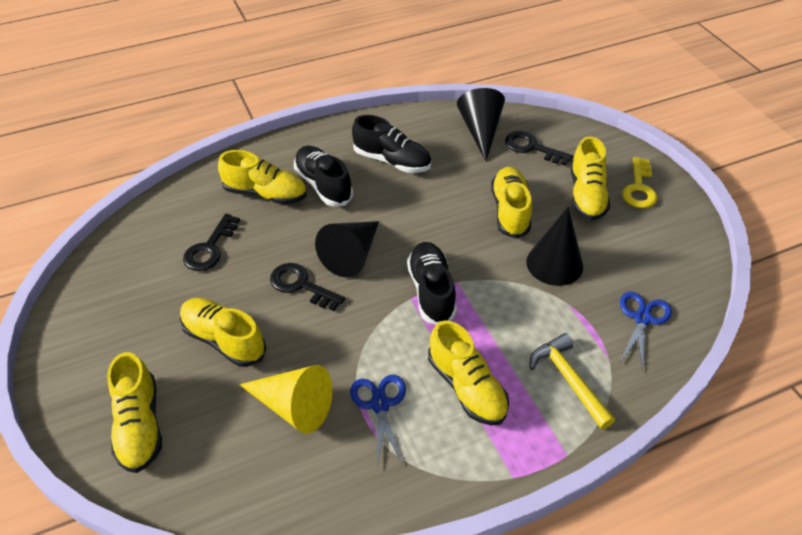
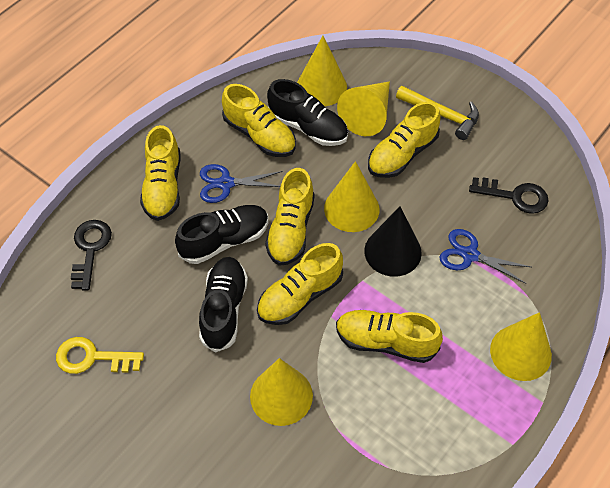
black cone: 3 -> 1
black key: 3 -> 2
yellow cone: 1 -> 5

